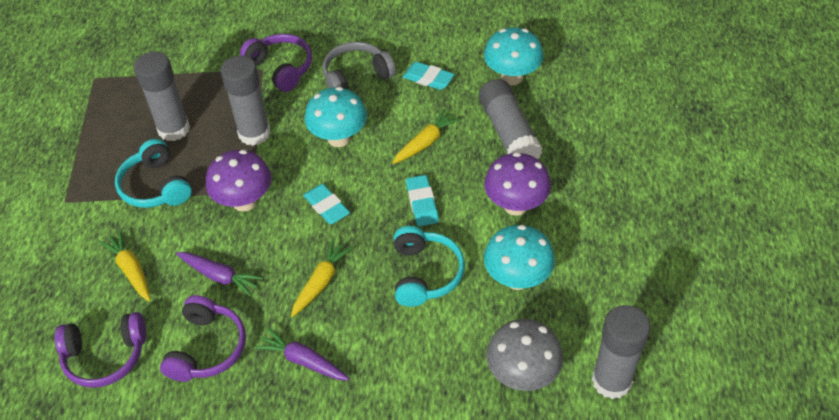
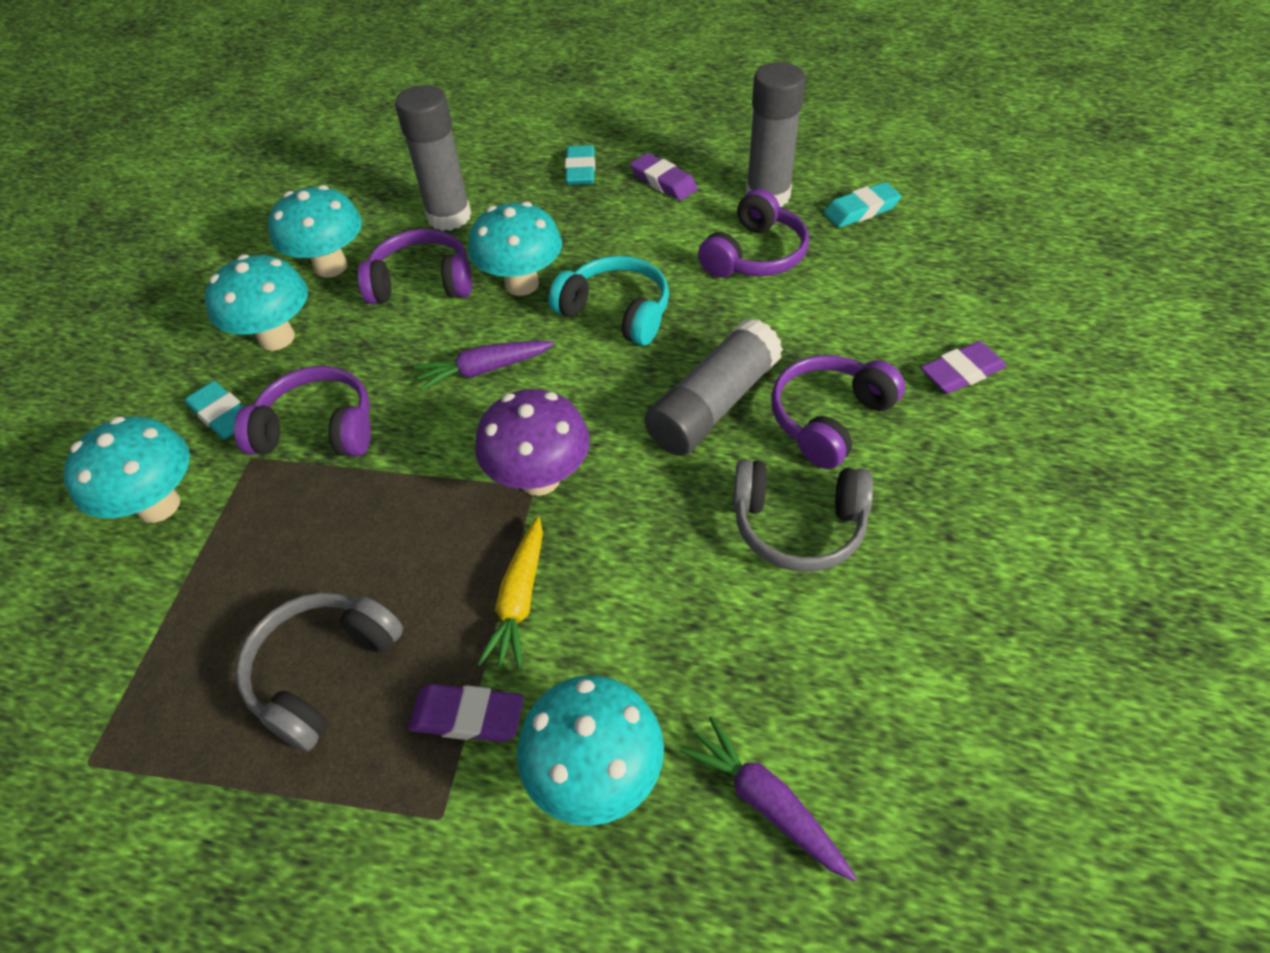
grey glue stick: 4 -> 3
grey headphones: 1 -> 2
grey mushroom: 1 -> 0
purple eraser: 0 -> 3
purple headphones: 3 -> 4
purple mushroom: 2 -> 1
turquoise headphones: 2 -> 1
turquoise mushroom: 3 -> 5
yellow carrot: 3 -> 1

